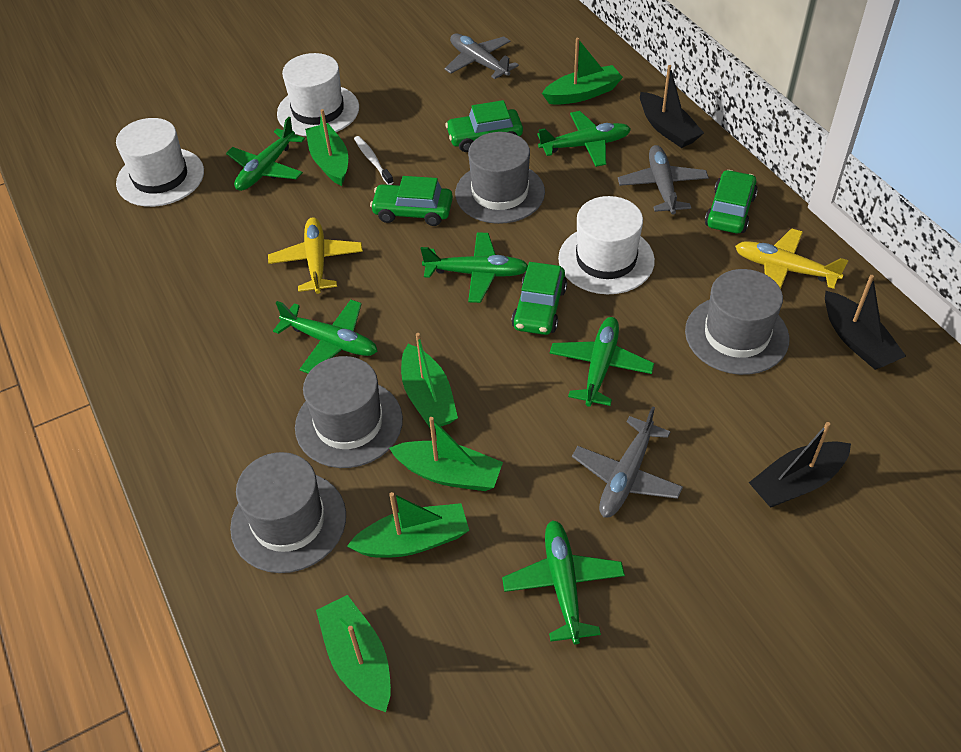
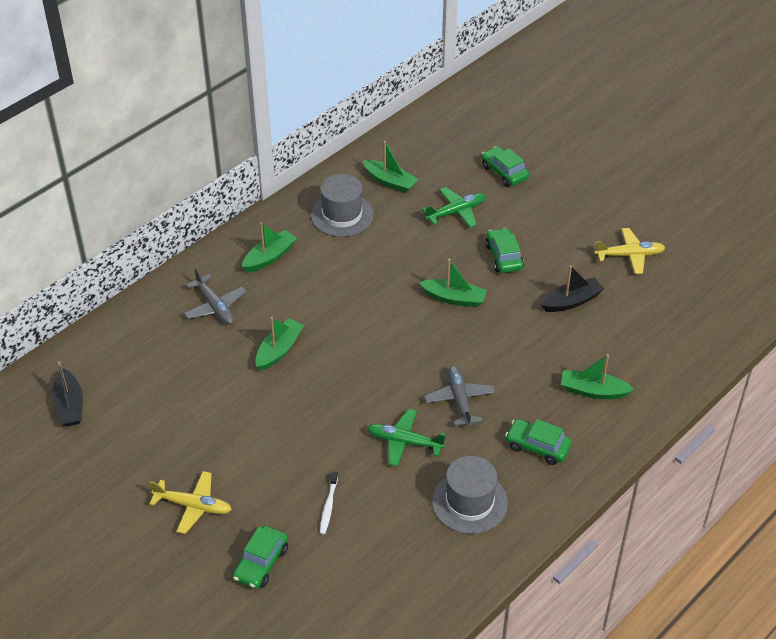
black boat: 3 -> 2
green boat: 6 -> 5
green plane: 6 -> 2
grey hat: 4 -> 2
grey plane: 3 -> 2
white hat: 3 -> 0

